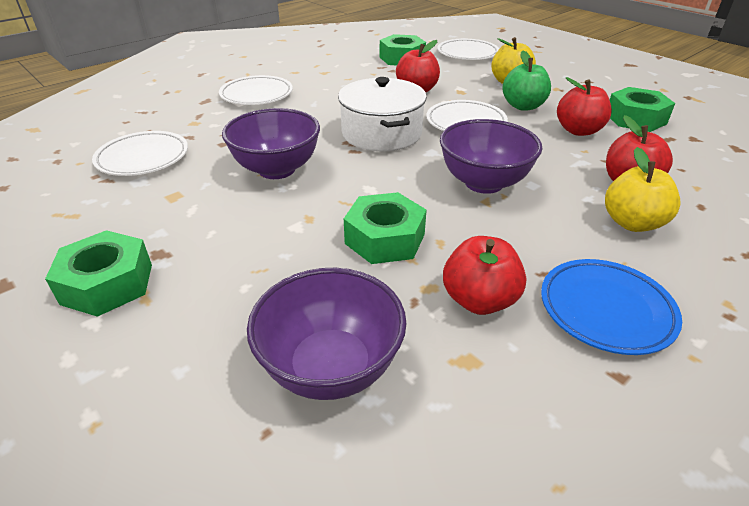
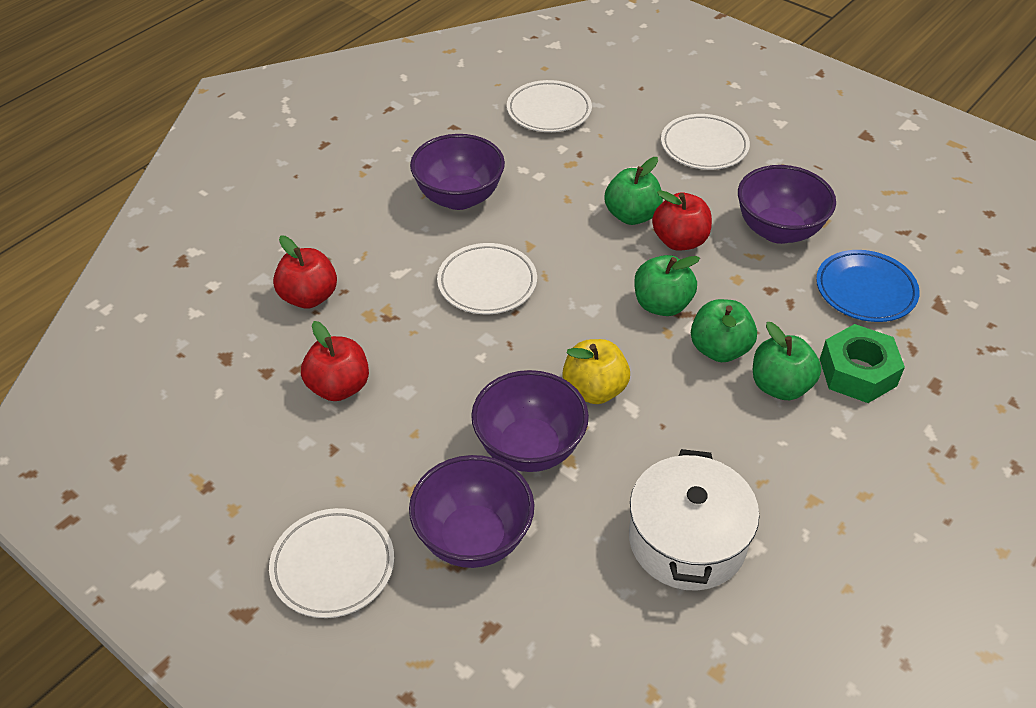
green apple: 1 -> 4
green nut: 4 -> 1
purple bowl: 3 -> 4
red apple: 4 -> 3
yellow apple: 2 -> 1

